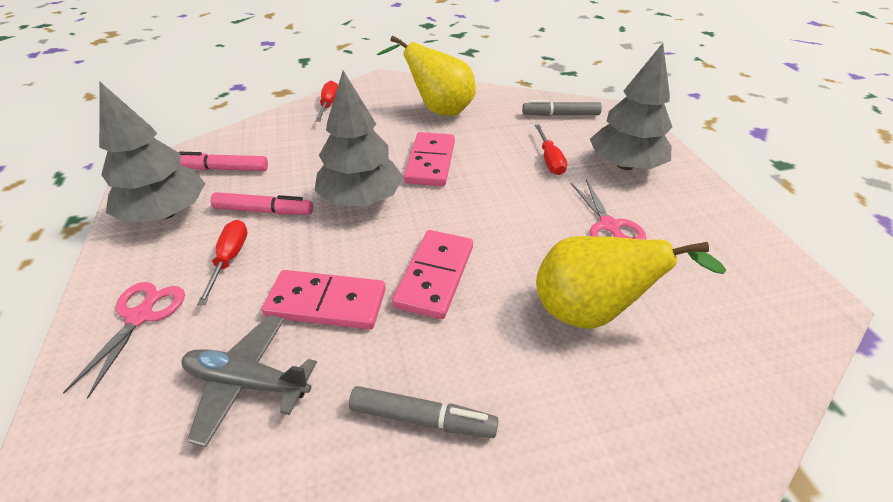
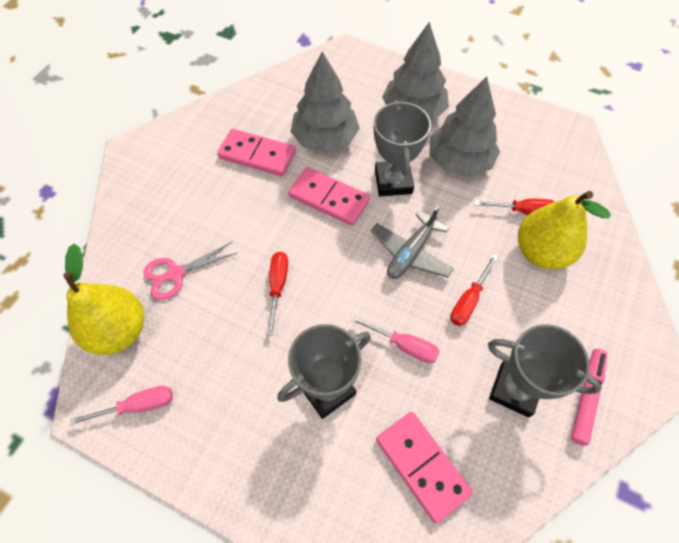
grey marker: 2 -> 0
grey trophy: 0 -> 3
pink marker: 2 -> 1
pink scissors: 2 -> 1
pink screwdriver: 0 -> 2

